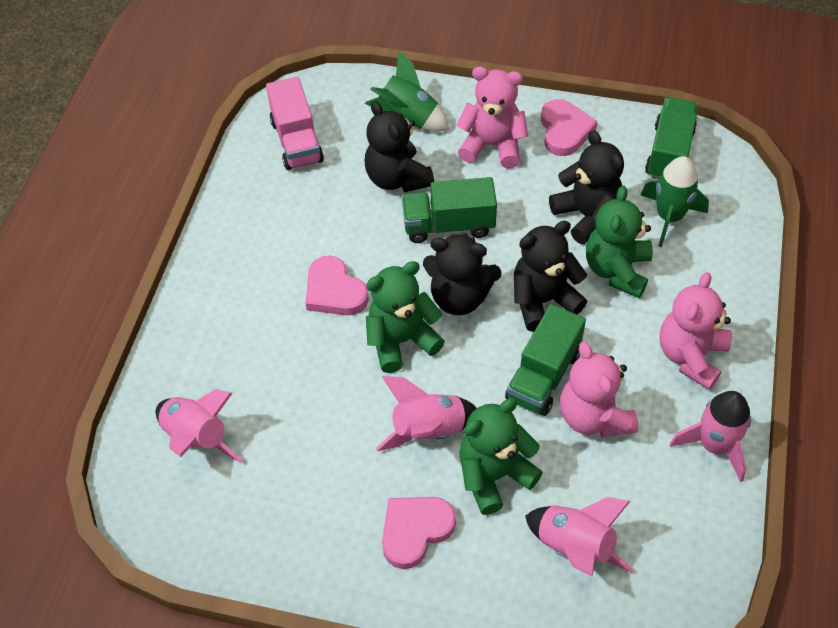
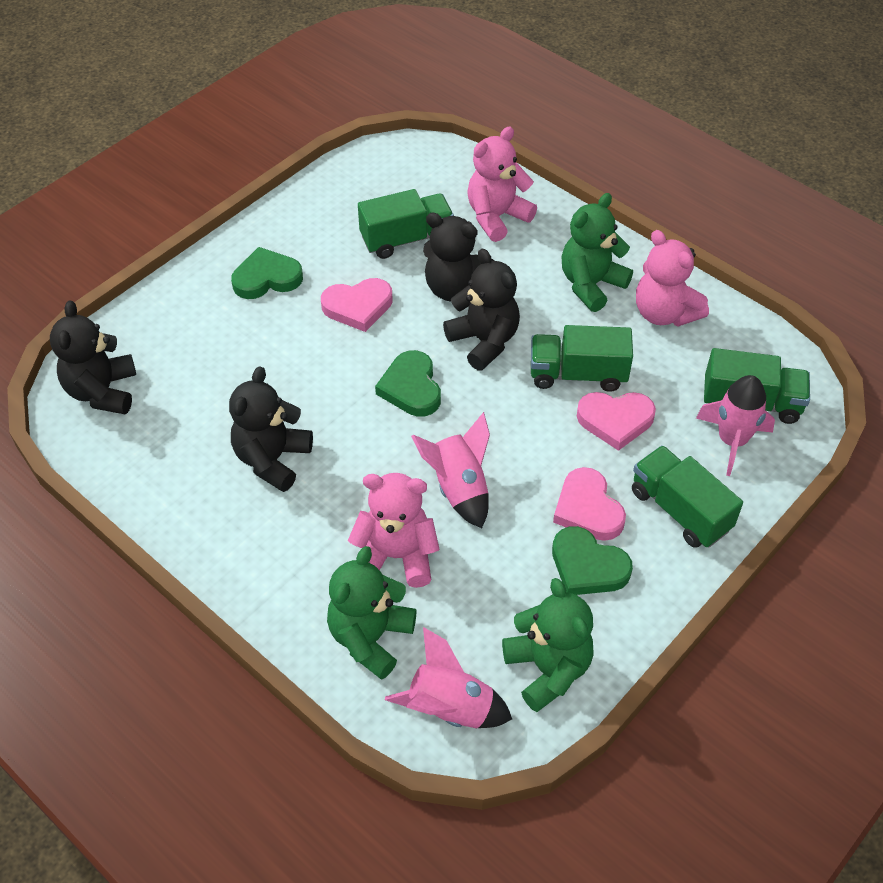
green heart: 0 -> 3
green rocket: 2 -> 0
green truck: 3 -> 4
pink rocket: 4 -> 3
pink truck: 1 -> 0

